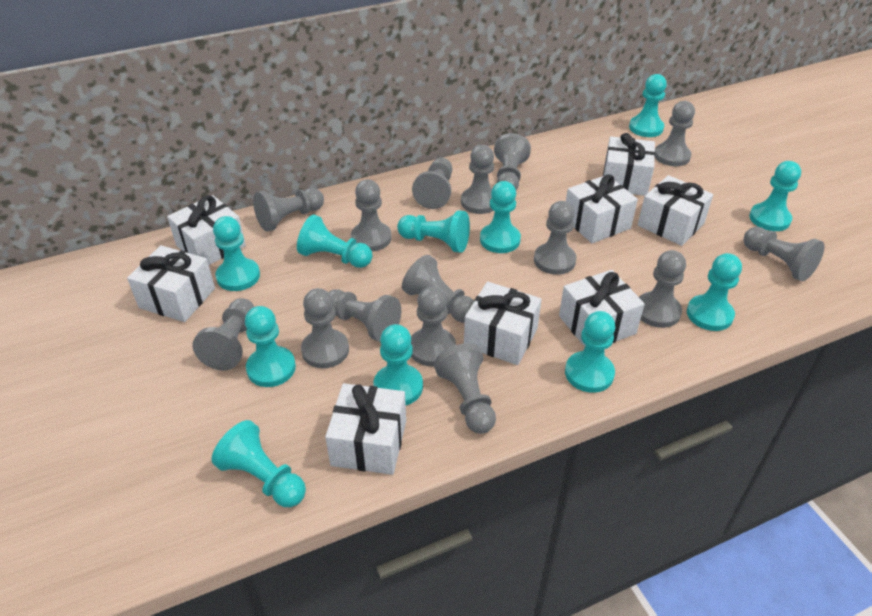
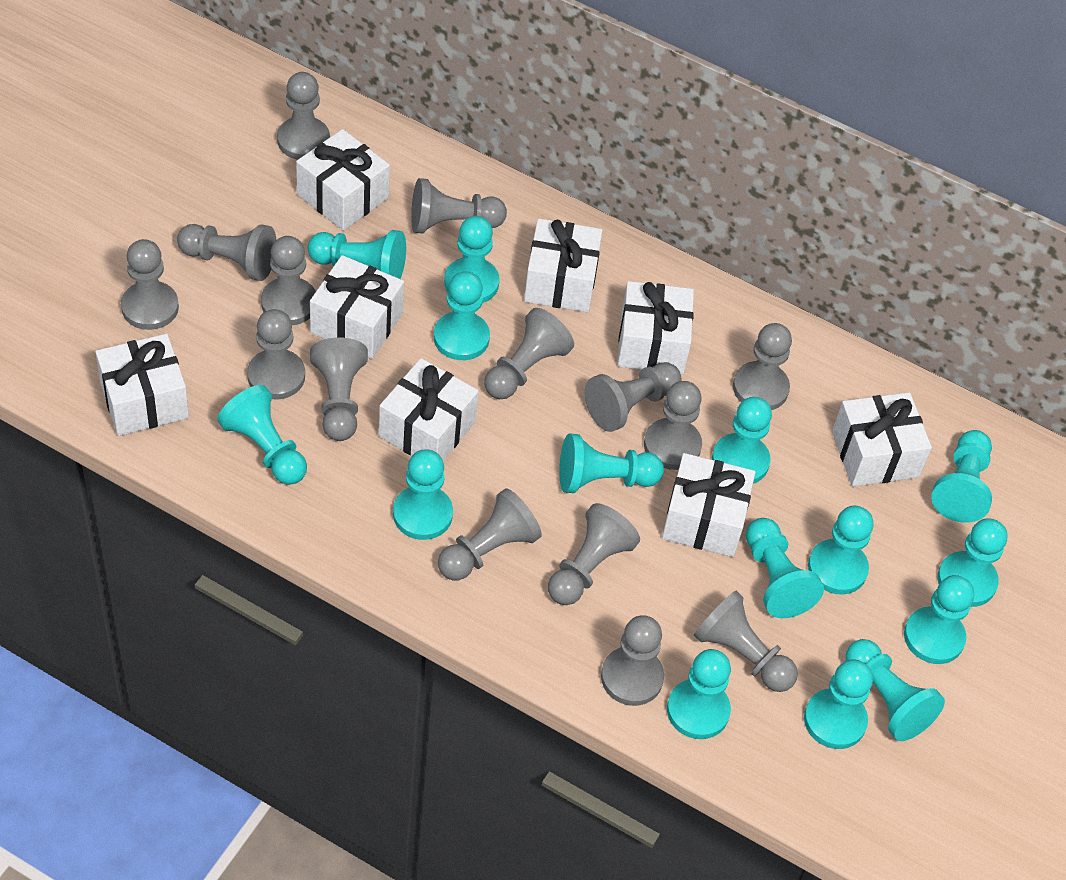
turquoise pawn: 11 -> 15

